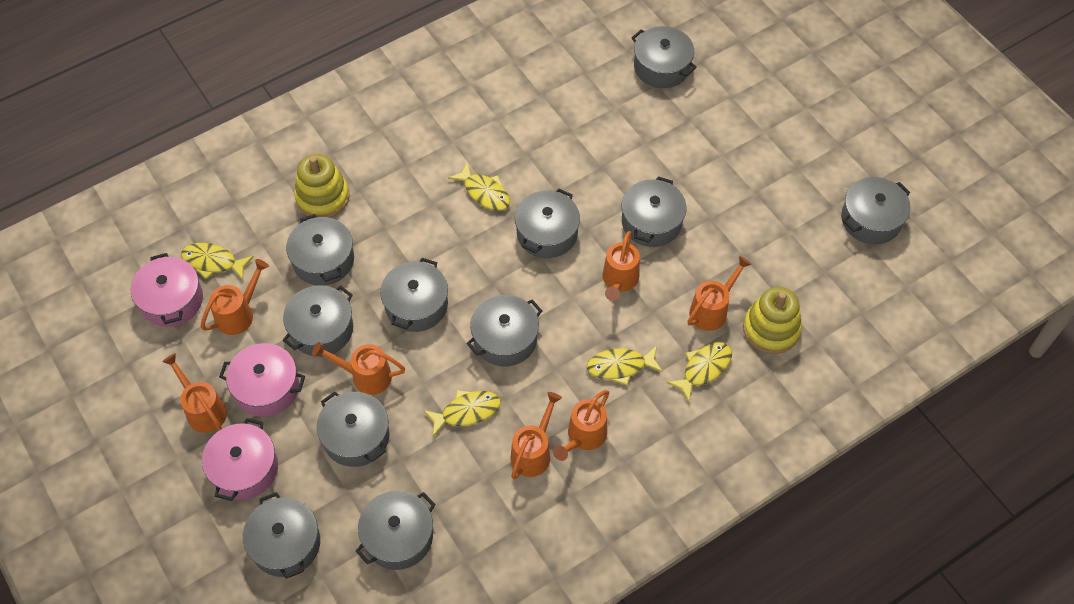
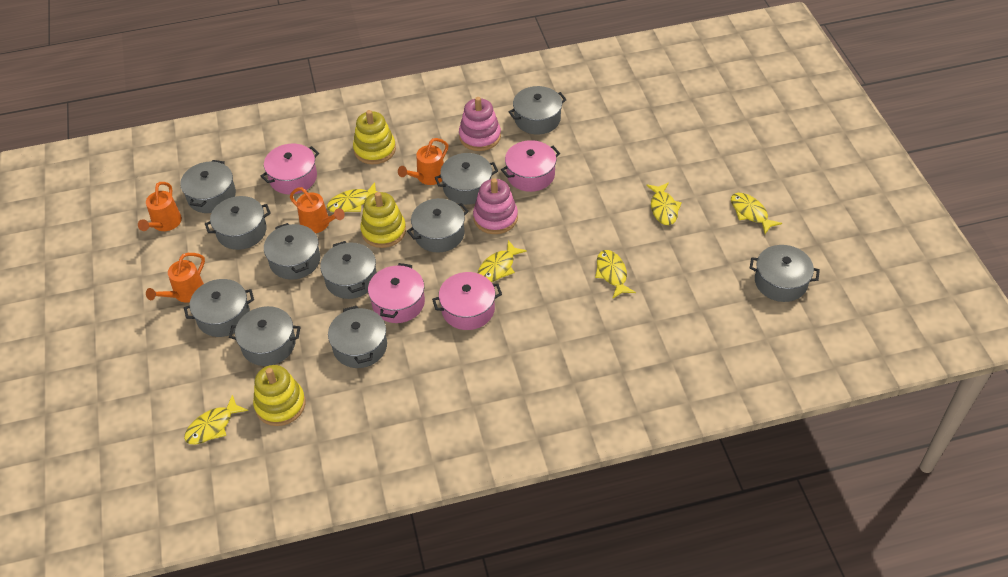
orange watering can: 7 -> 4
pink pot: 3 -> 4
pink stacking toy: 0 -> 2
yellow fish: 5 -> 6
yellow stacking toy: 2 -> 3

